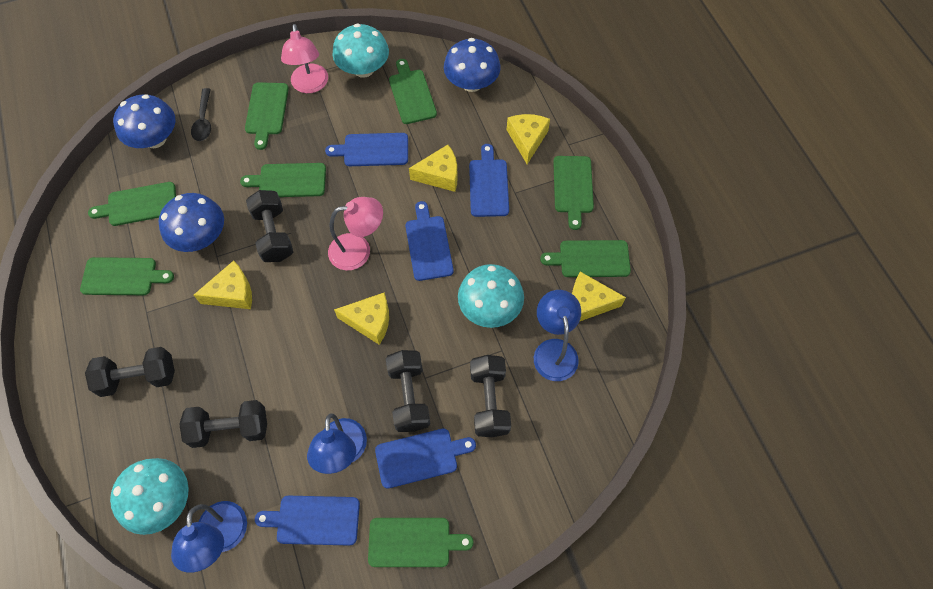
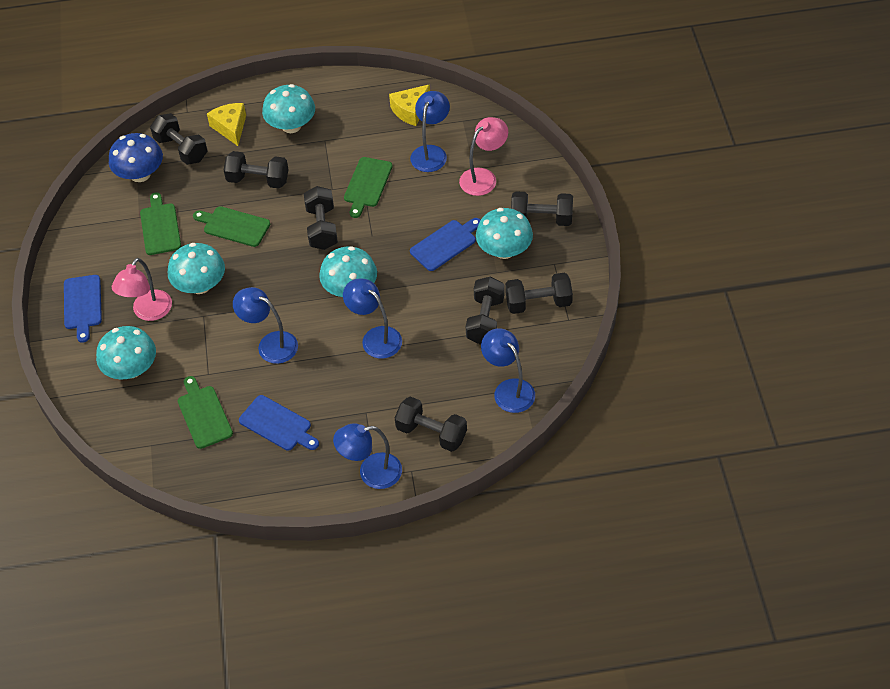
black dumbbell: 5 -> 7
black spoon: 1 -> 0
blue cutting board: 5 -> 3
blue lamp: 3 -> 5
blue mushroom: 3 -> 1
green cutting board: 8 -> 4
turquoise mushroom: 3 -> 5
yellow cheese: 5 -> 2

